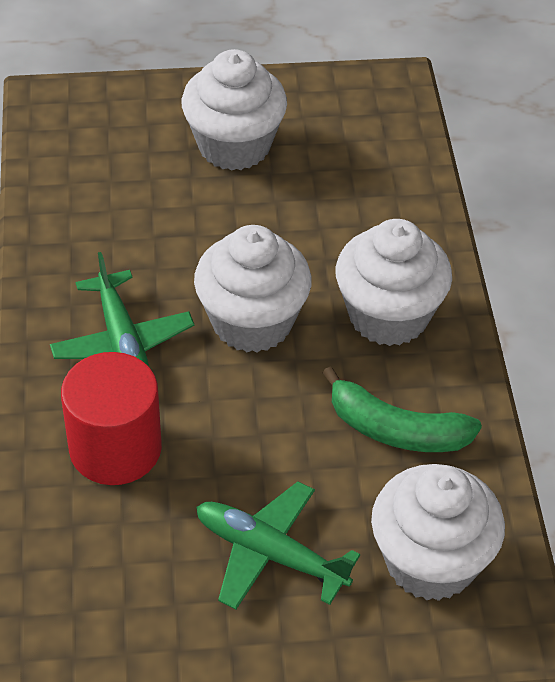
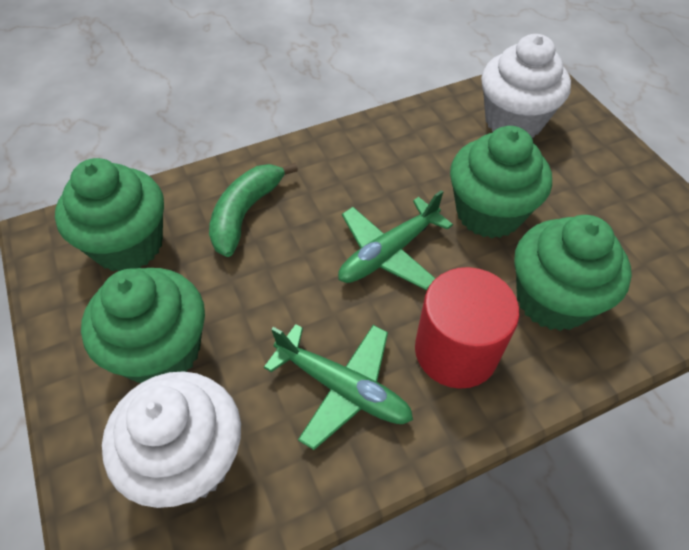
green cupcake: 0 -> 4
white cupcake: 4 -> 2

